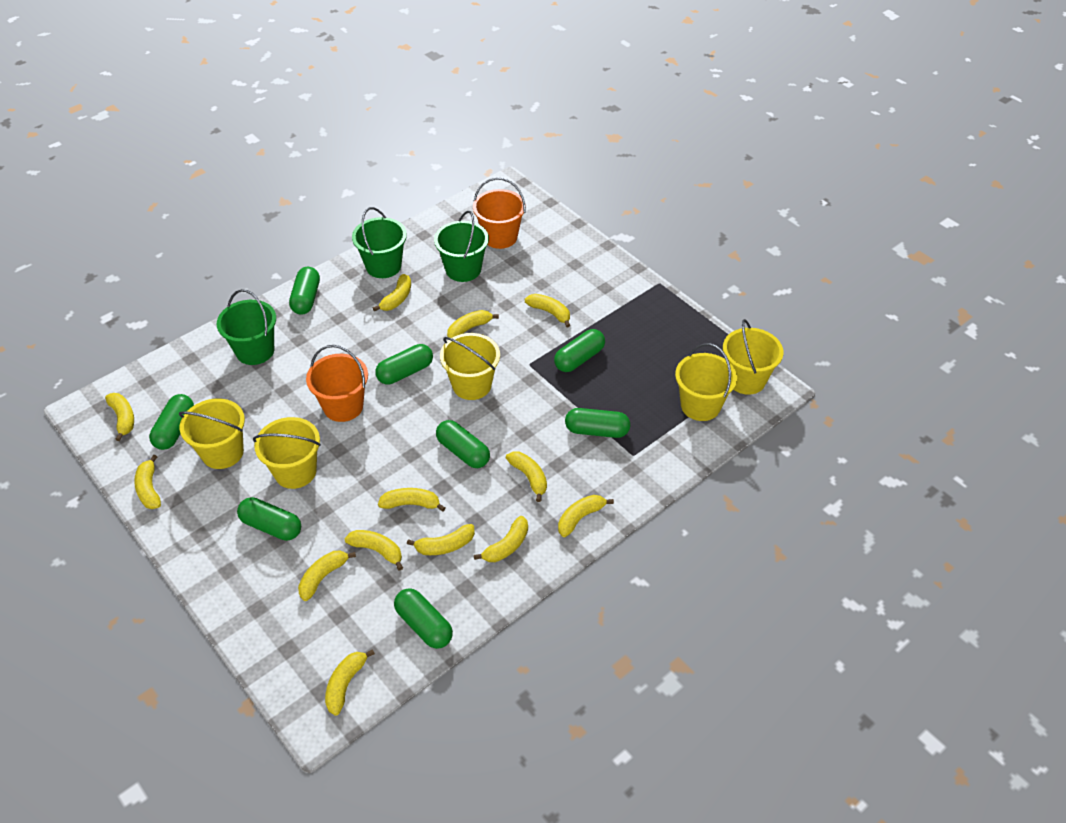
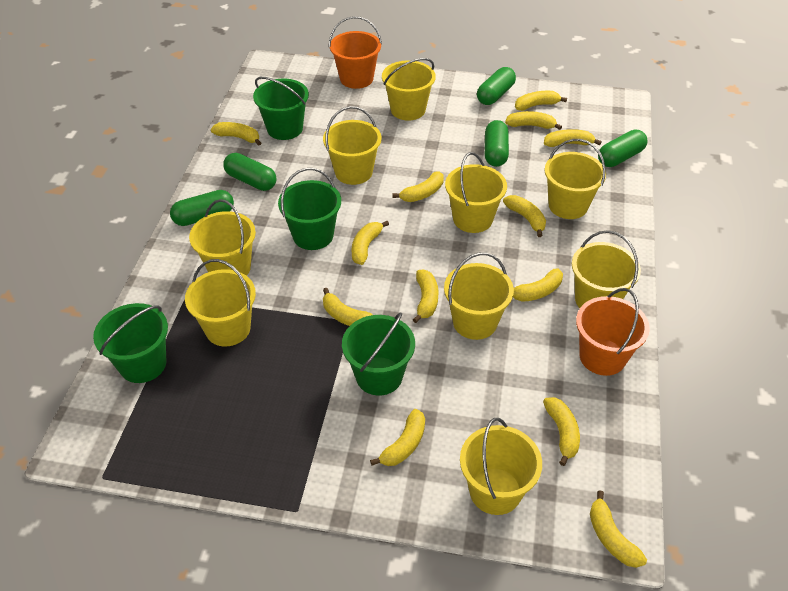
green bucket: 3 -> 4
green capsule: 8 -> 5
yellow bucket: 5 -> 9

